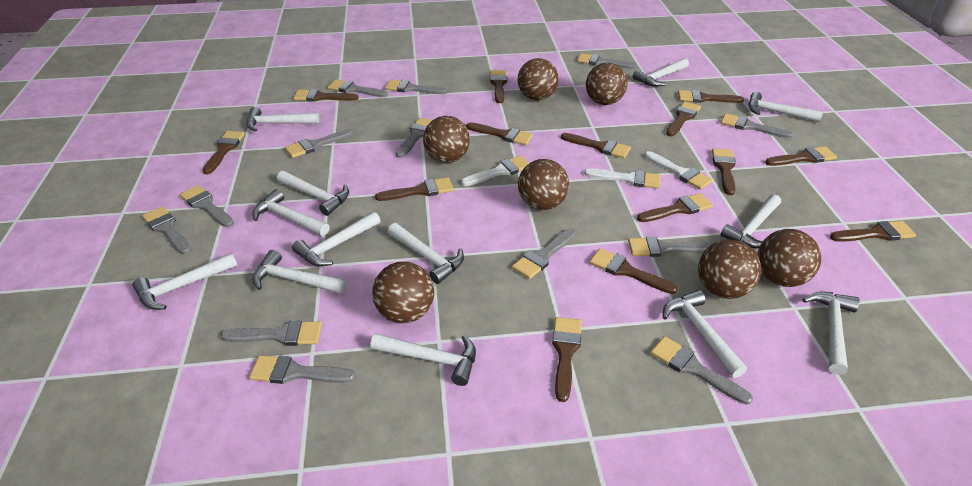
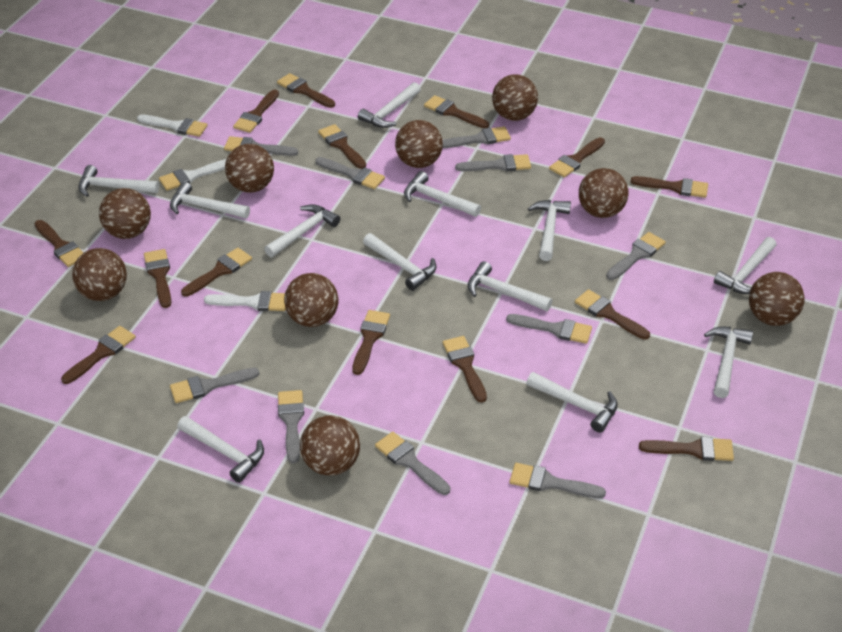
brown ball: 7 -> 9
grey brush: 13 -> 10
white hammer: 13 -> 12

